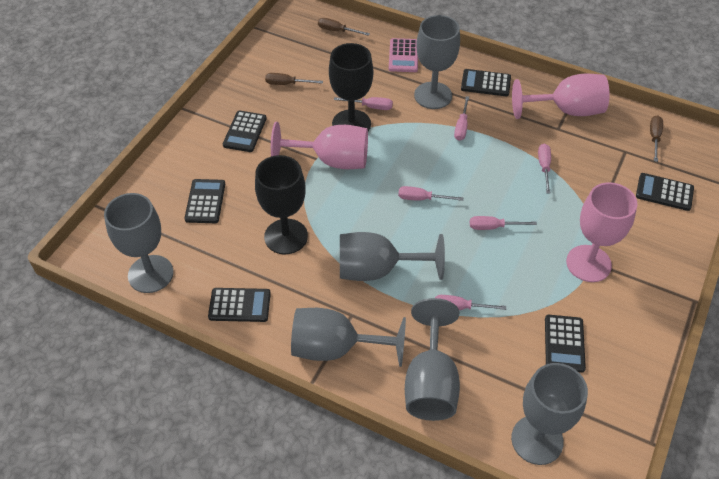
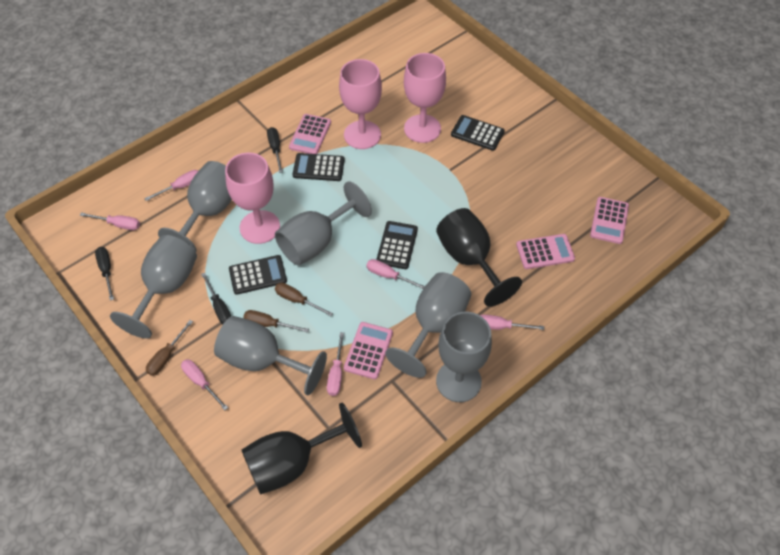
black calculator: 6 -> 4
black screwdriver: 0 -> 3
pink calculator: 1 -> 4

